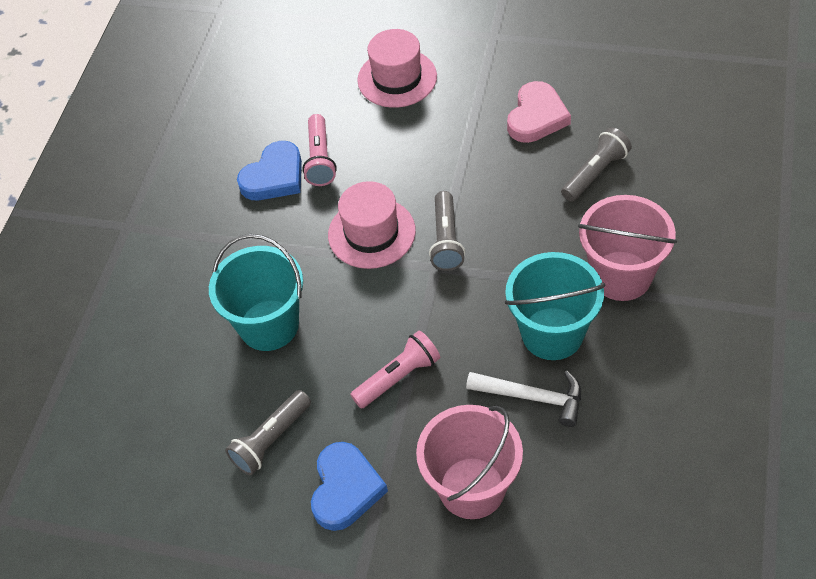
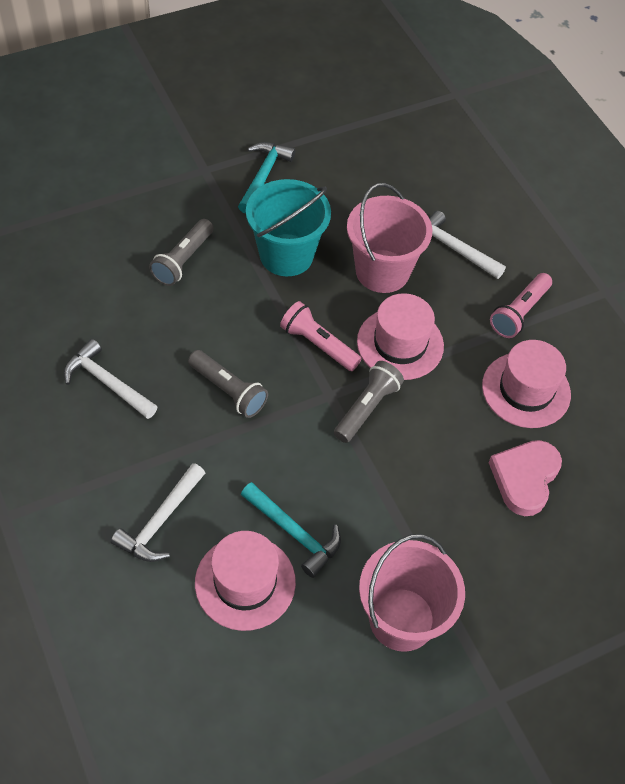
blue heart: 2 -> 0
pink hat: 2 -> 3
turquoise bucket: 2 -> 1
turquoise hammer: 0 -> 2
white hammer: 1 -> 3

